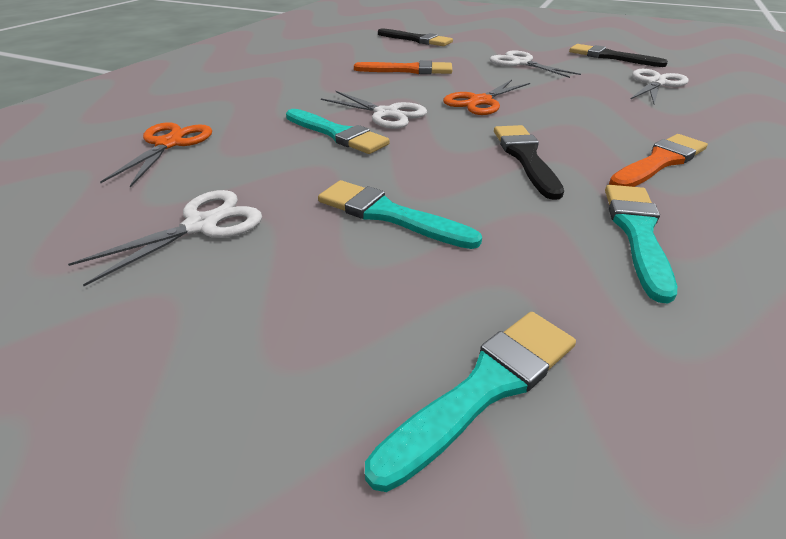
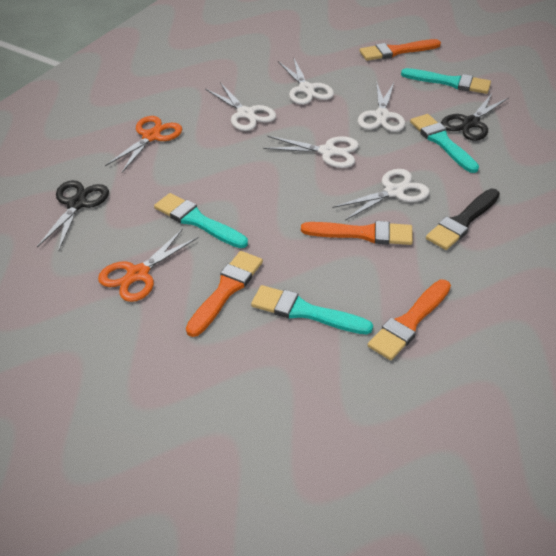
black brush: 3 -> 1
black scissors: 0 -> 2
orange brush: 2 -> 4
white scissors: 4 -> 5

